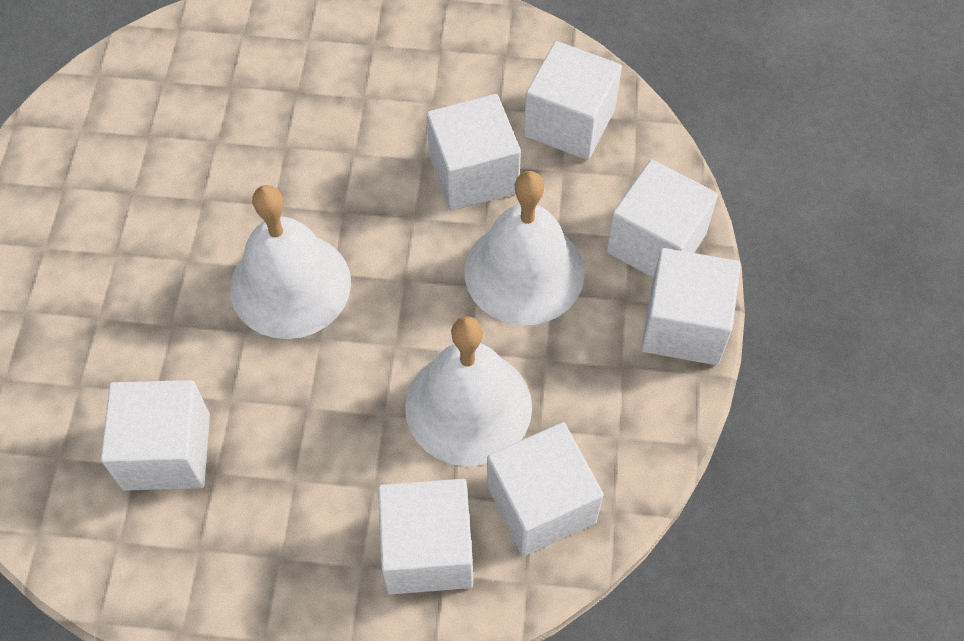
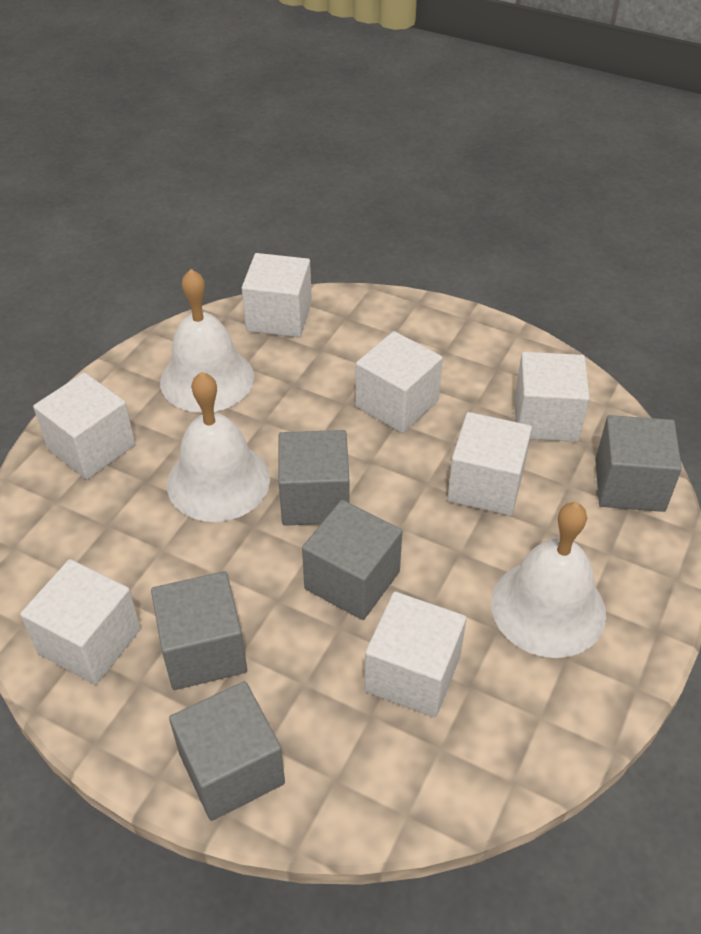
grey cube: 0 -> 5

